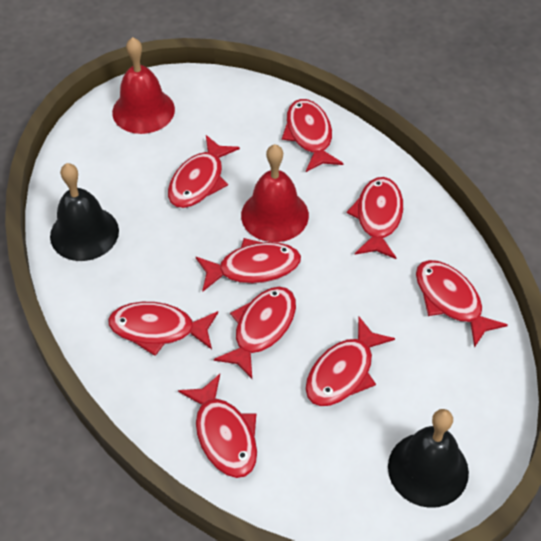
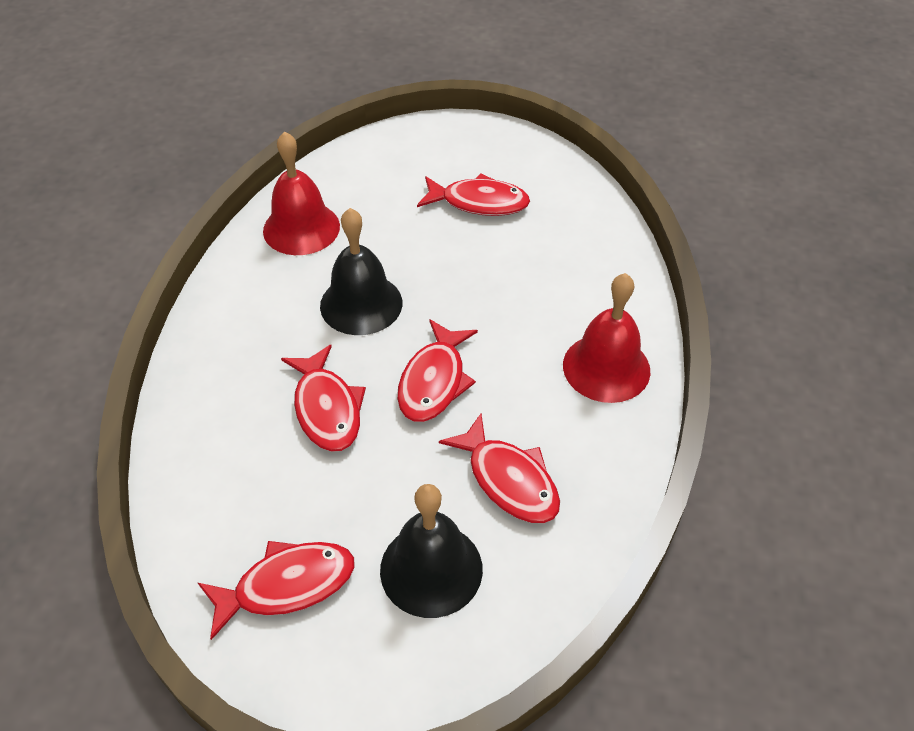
red fish: 9 -> 5

